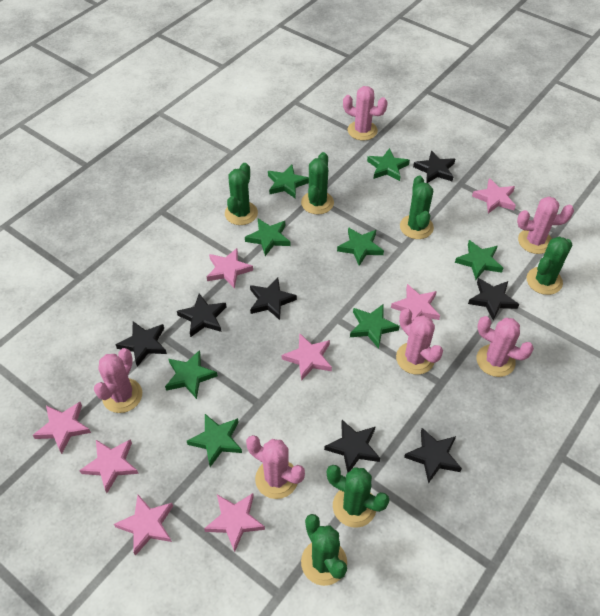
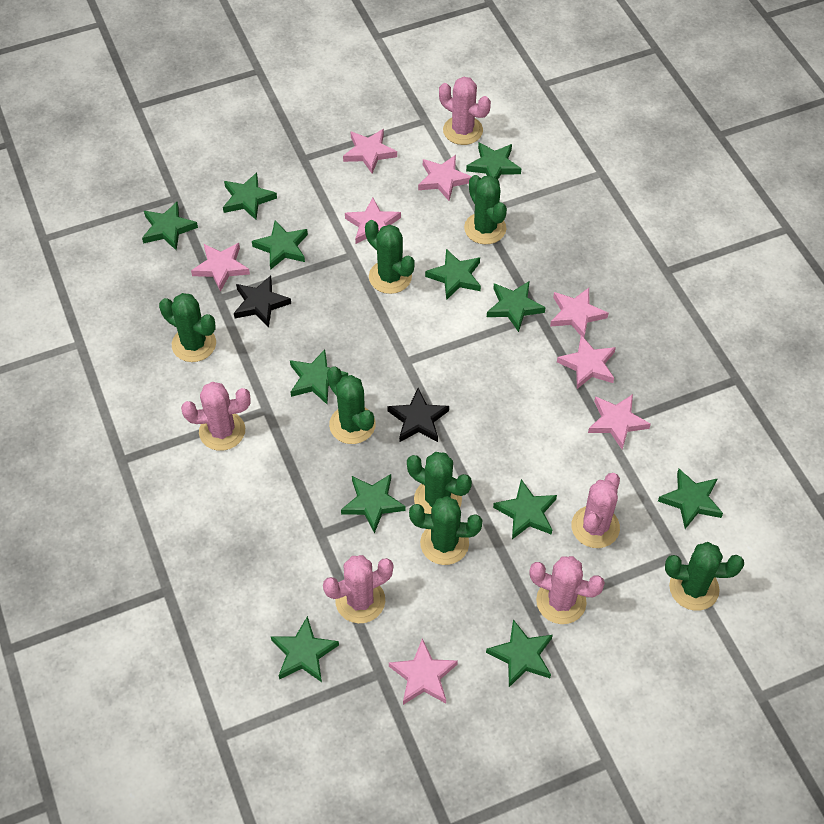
black star: 7 -> 2
green cactus: 6 -> 7
green star: 8 -> 12
pink cactus: 6 -> 5

